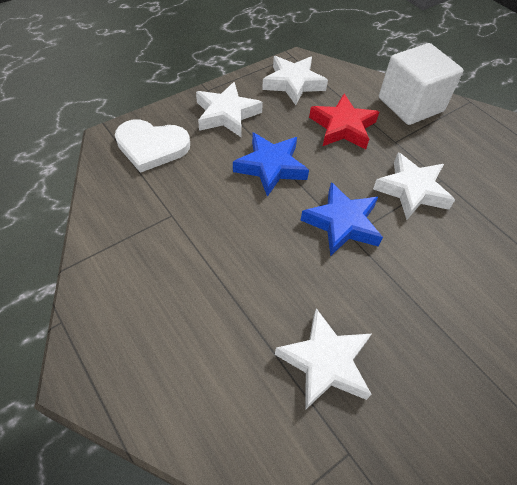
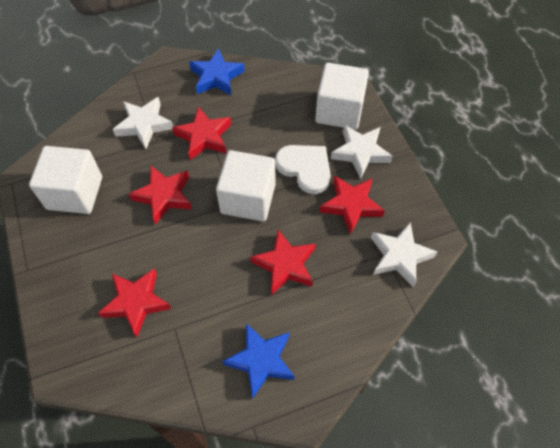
red star: 1 -> 5
white cube: 1 -> 3
white star: 4 -> 3

